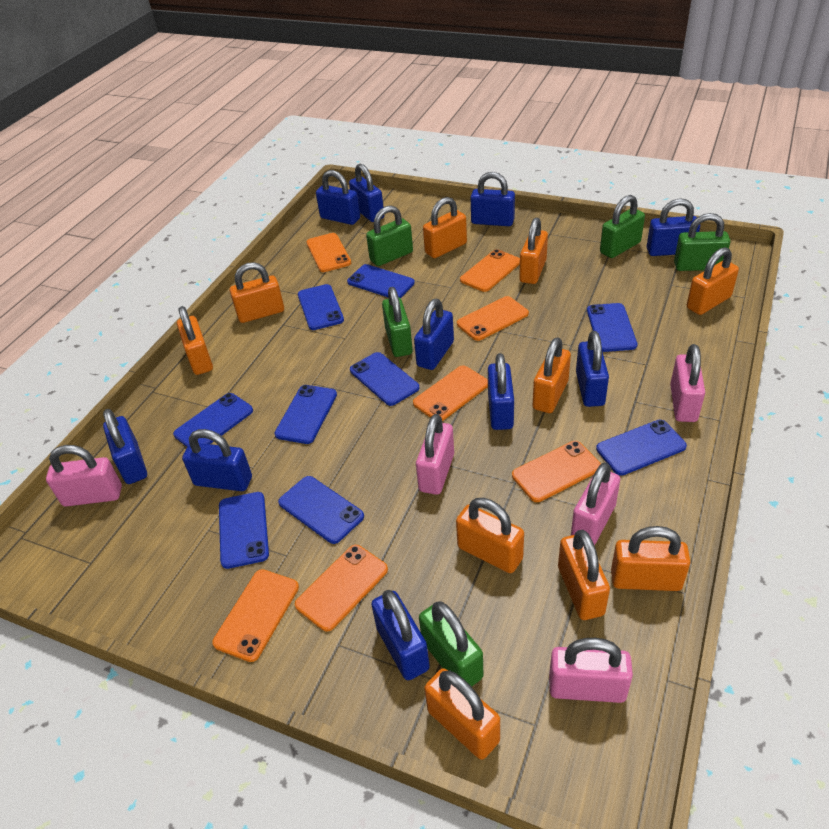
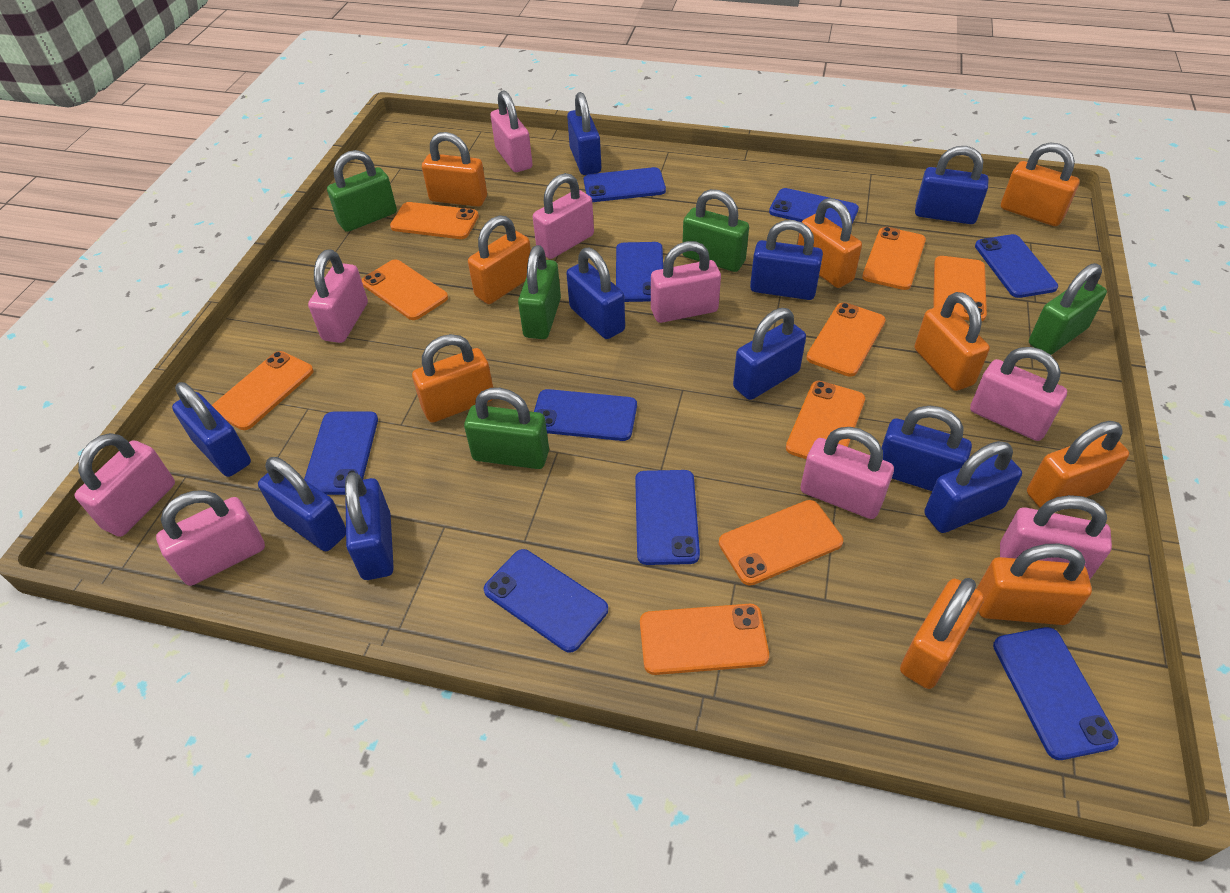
orange padlock: 10 -> 9
orange phone: 7 -> 9
pink padlock: 5 -> 9

